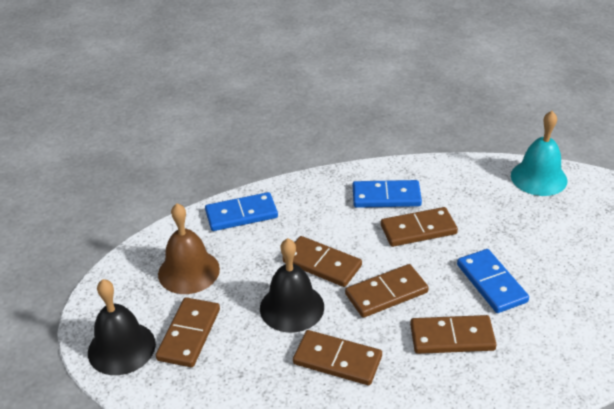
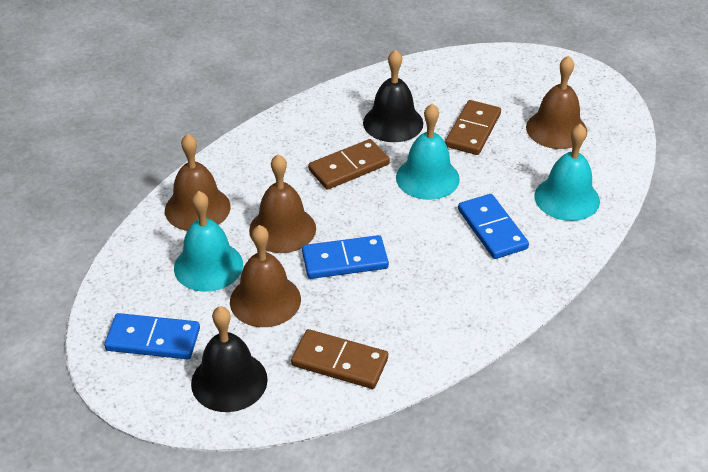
brown bell: 1 -> 4
brown domino: 6 -> 3
turquoise bell: 1 -> 3

